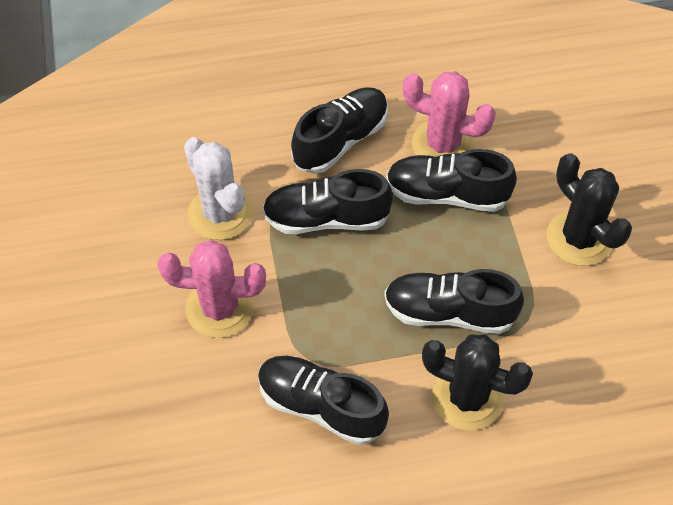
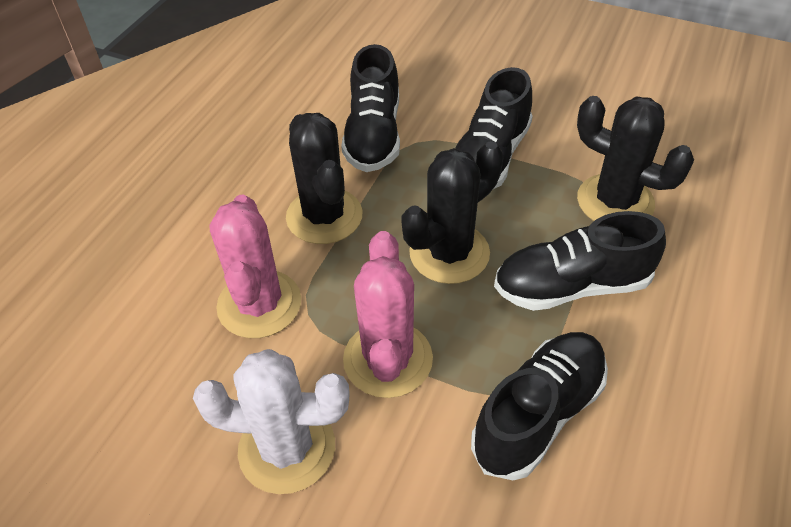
black cactus: 2 -> 3
black shoe: 5 -> 4

